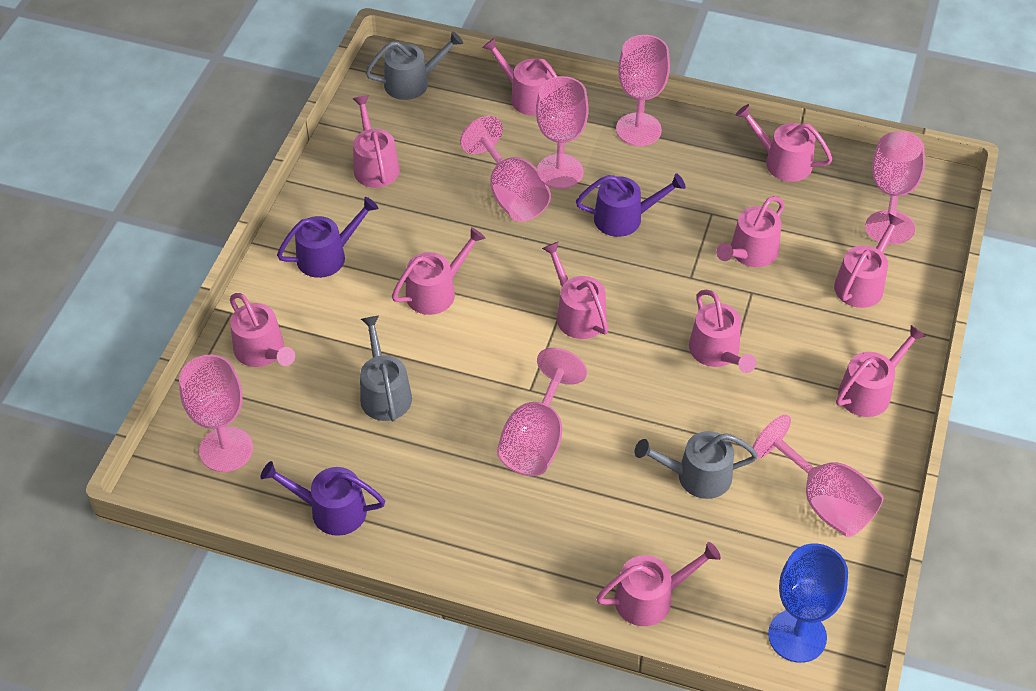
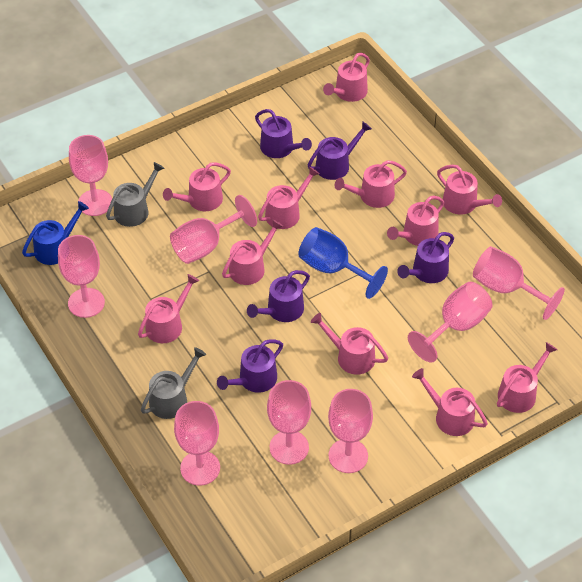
blue watering can: 0 -> 1
grey watering can: 3 -> 2
pink goblet: 7 -> 8
purple watering can: 3 -> 5

